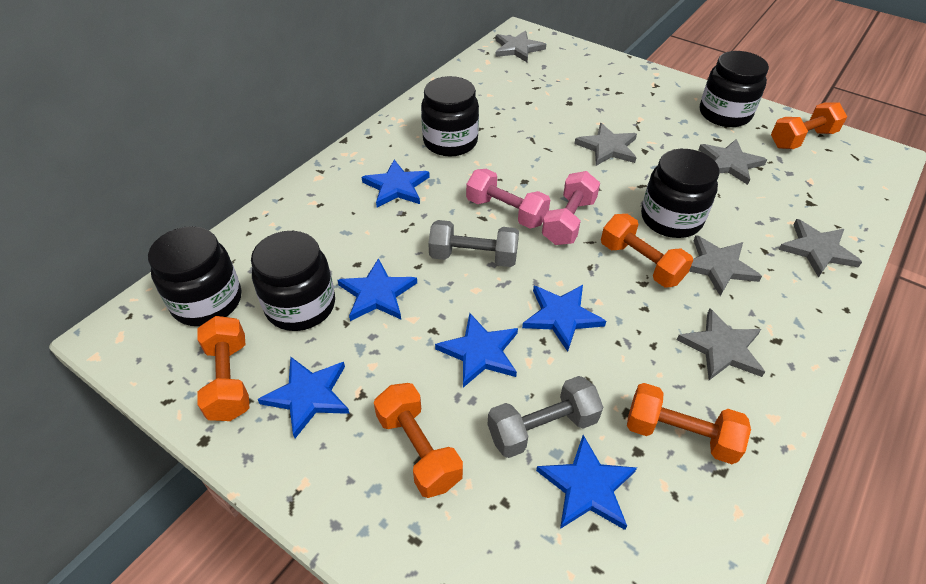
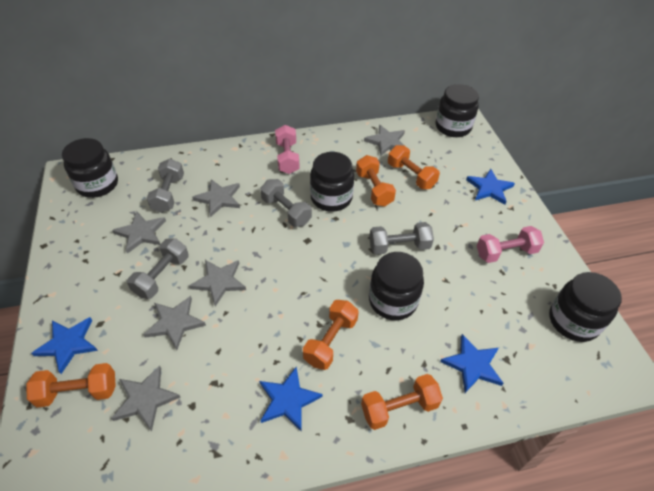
blue star: 6 -> 4
grey dumbbell: 2 -> 4

